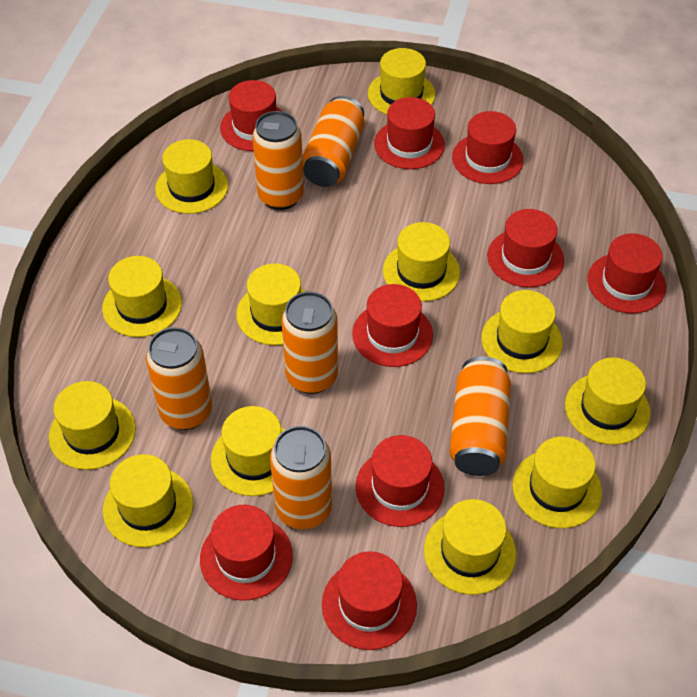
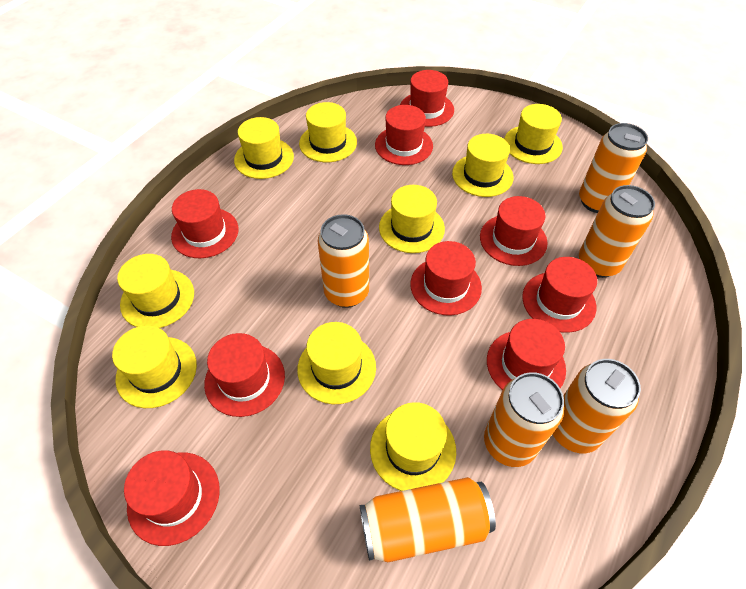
yellow hat: 12 -> 9

